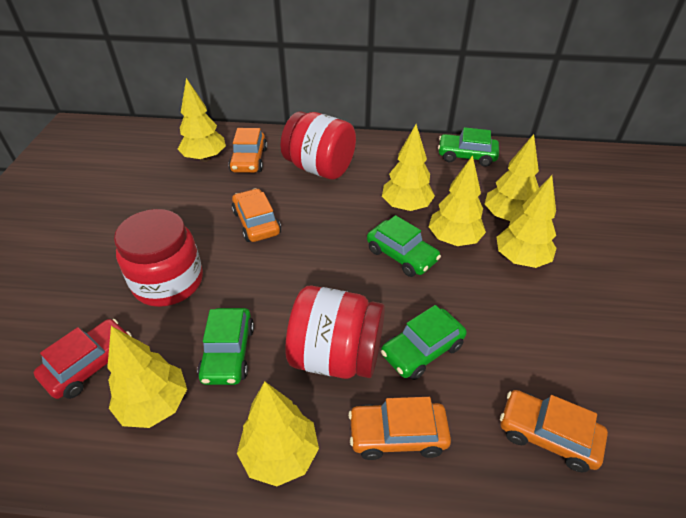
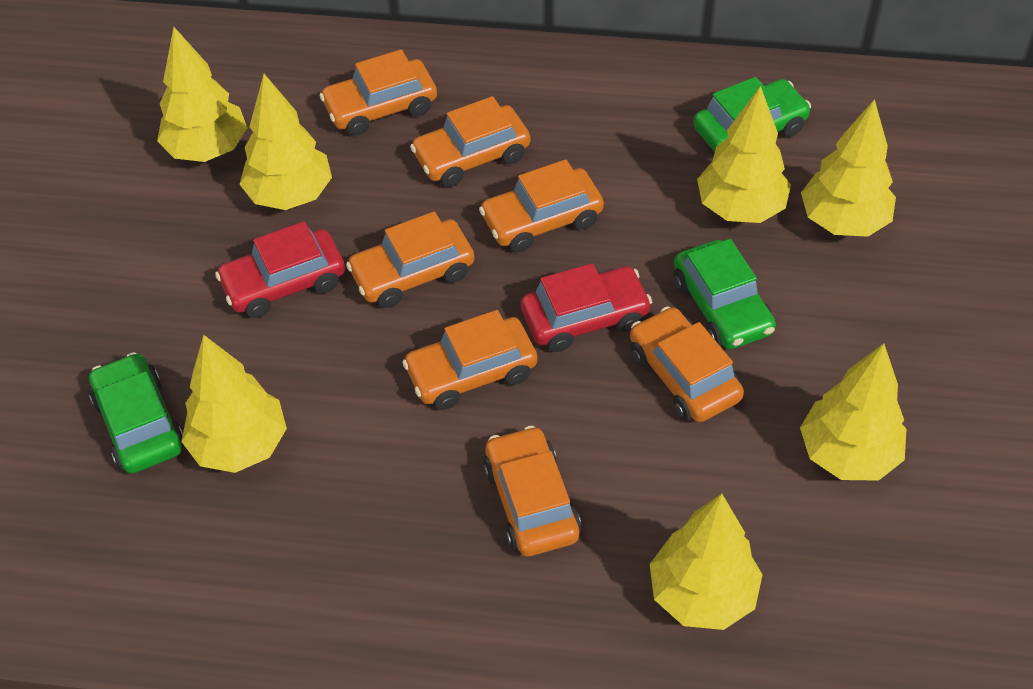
green car: 4 -> 3
orange car: 4 -> 7
red car: 1 -> 2
red jar: 3 -> 0

